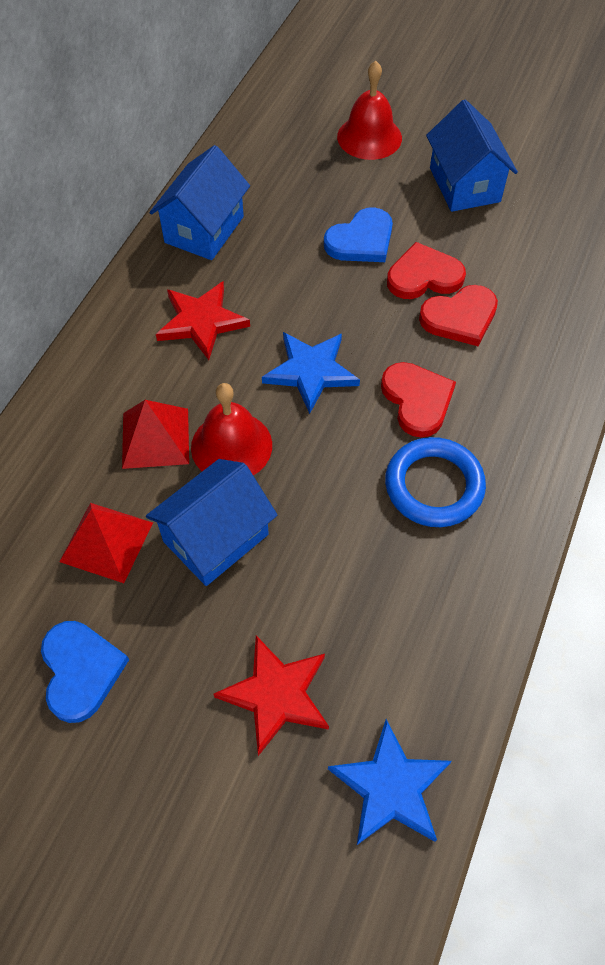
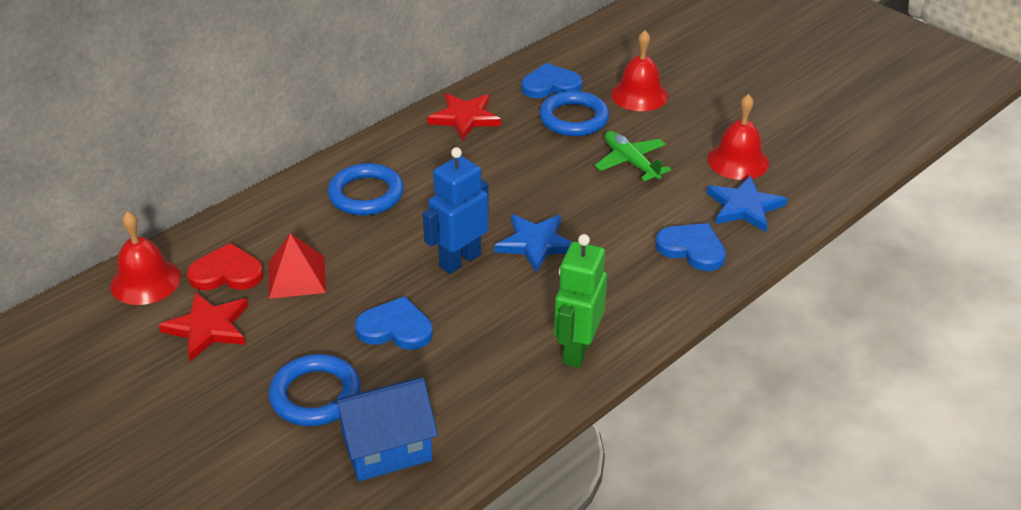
blue heart: 2 -> 3
blue house: 3 -> 1
blue ring: 1 -> 3
blue robot: 0 -> 1
green plane: 0 -> 1
green robot: 0 -> 1
red bell: 2 -> 3
red heart: 3 -> 1
red pyramid: 2 -> 1

